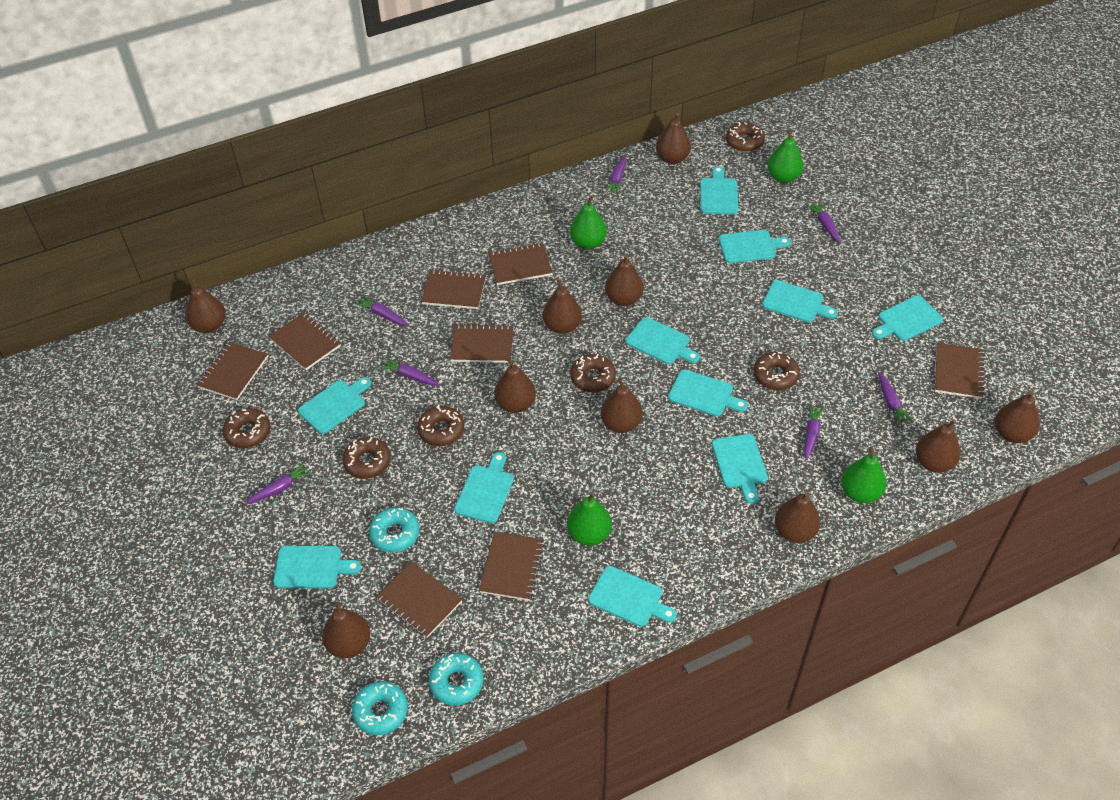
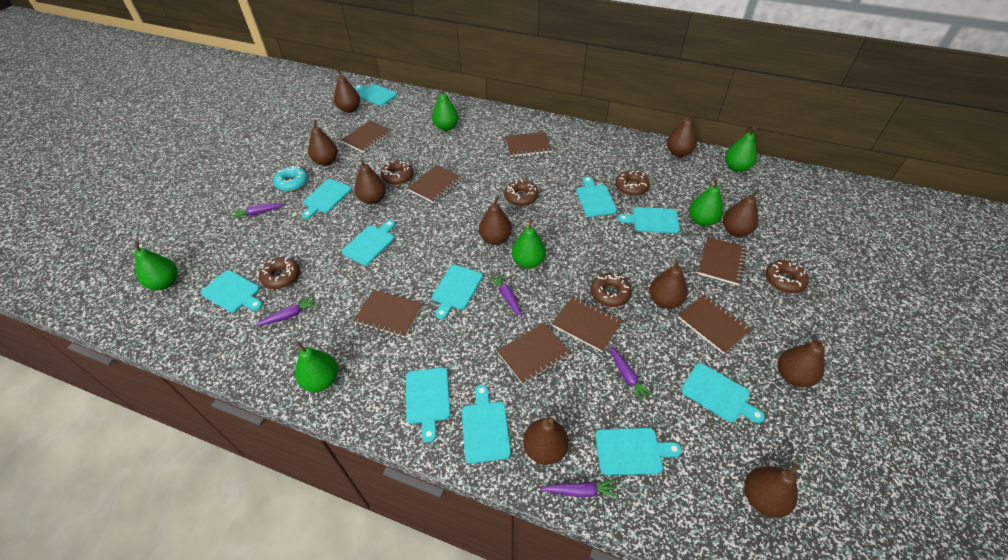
green pear: 4 -> 6
purple carrot: 7 -> 5
turquoise donut: 3 -> 1

